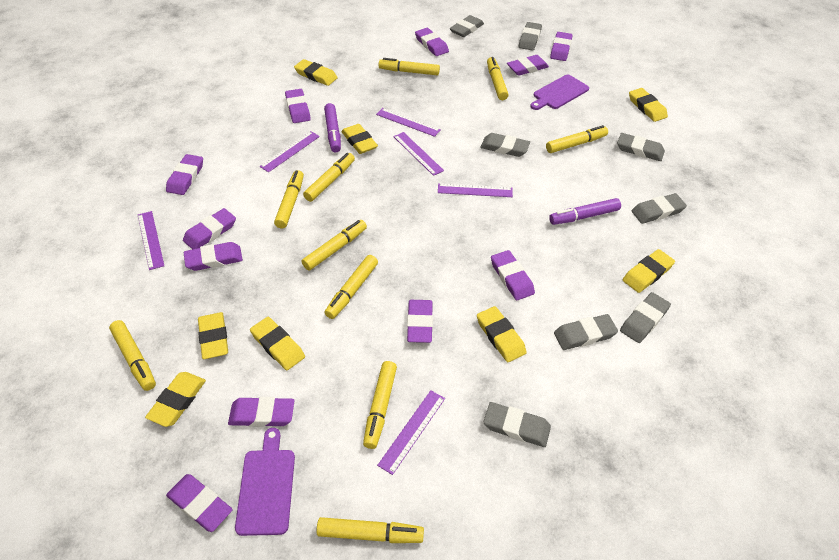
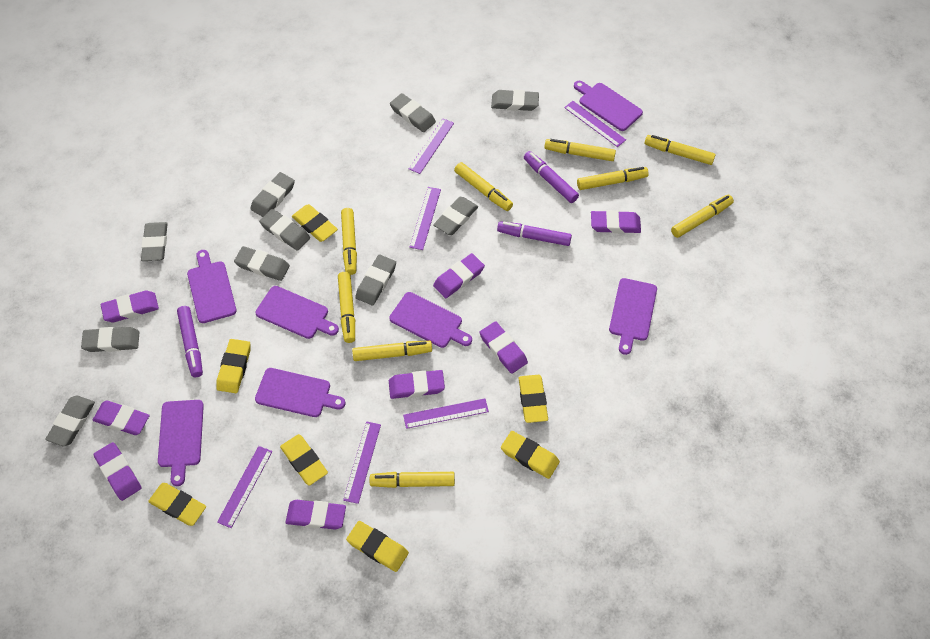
grey eraser: 8 -> 10
purple cutting board: 2 -> 7
purple eraser: 11 -> 8
purple marker: 2 -> 3
yellow eraser: 8 -> 7
yellow marker: 10 -> 9

